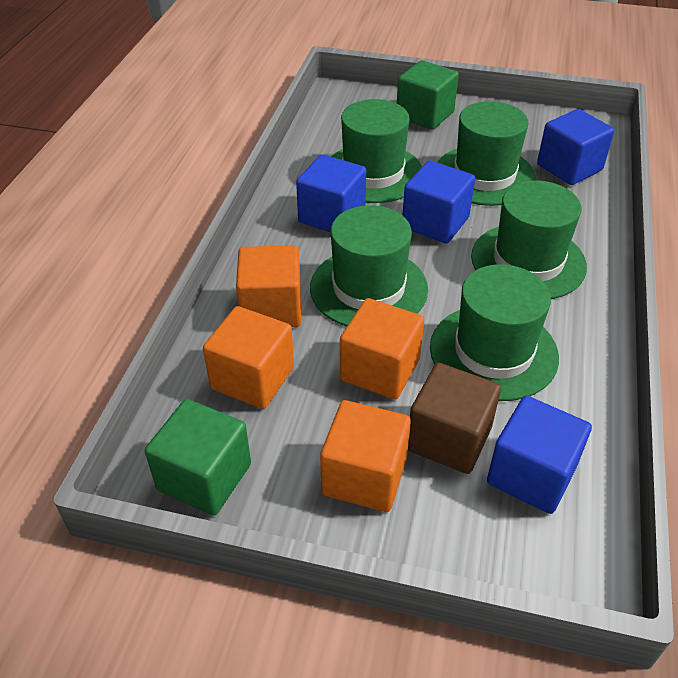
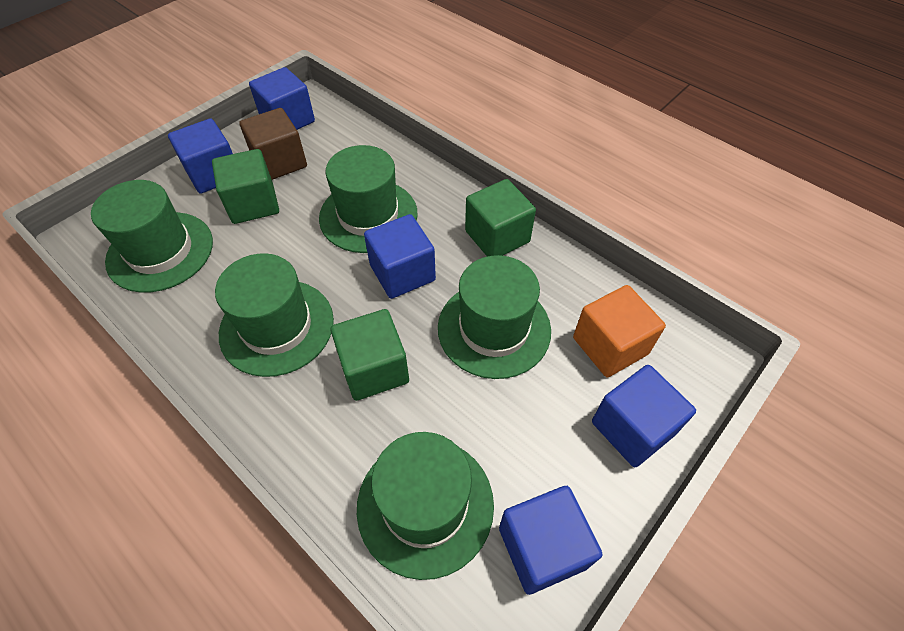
blue cube: 4 -> 5
green cube: 2 -> 3
orange cube: 4 -> 1

